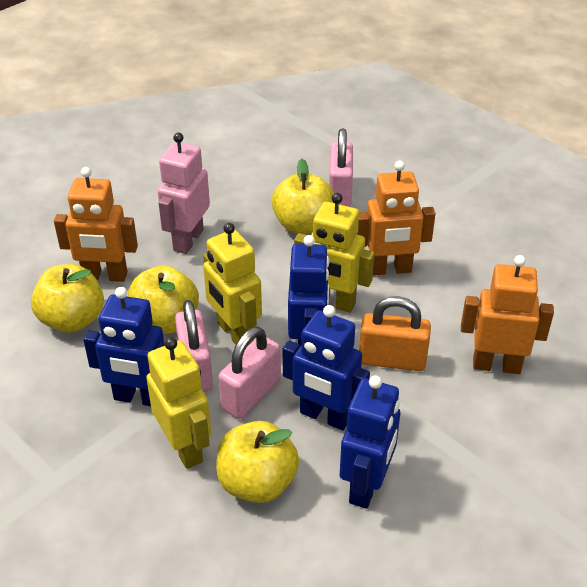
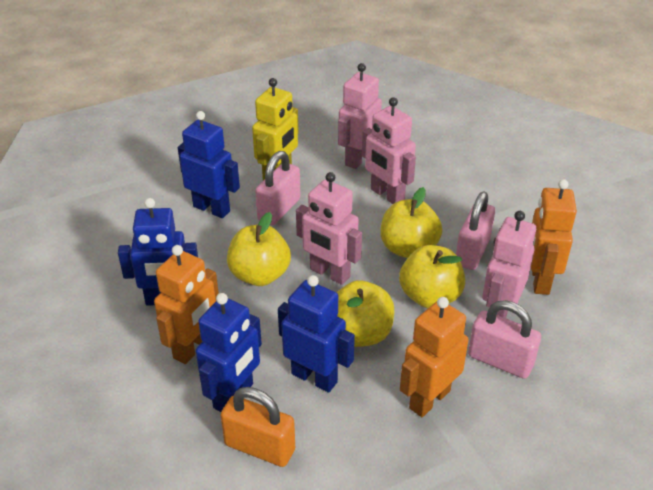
pink robot: 1 -> 4
yellow robot: 3 -> 1

